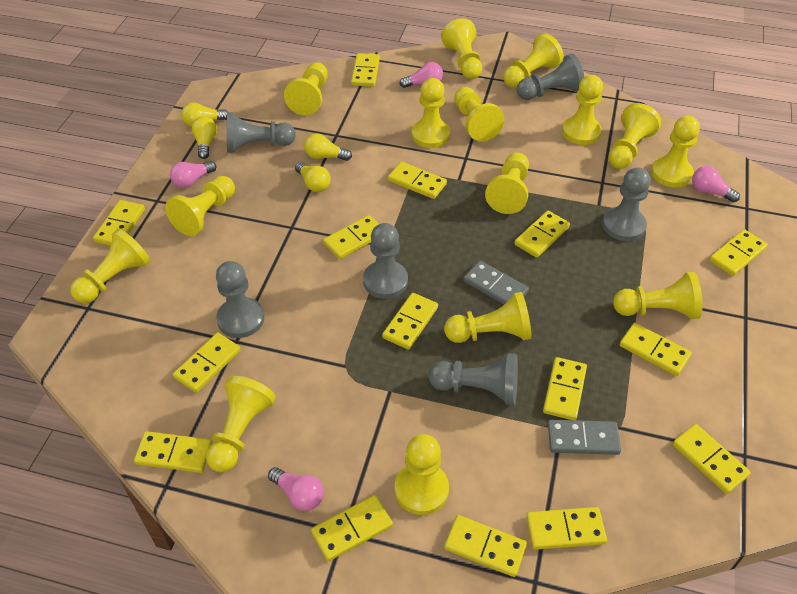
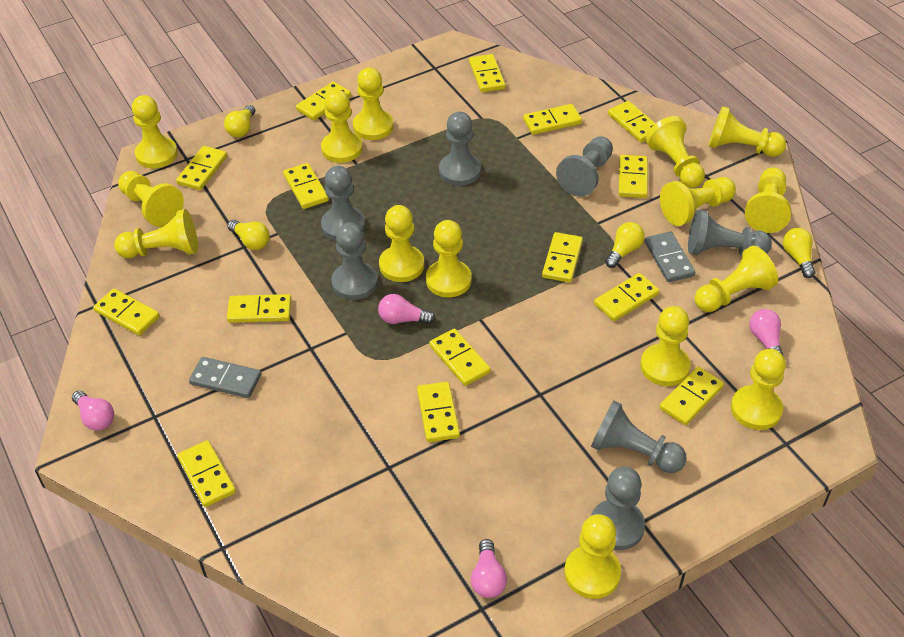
grey pawn: 6 -> 7

